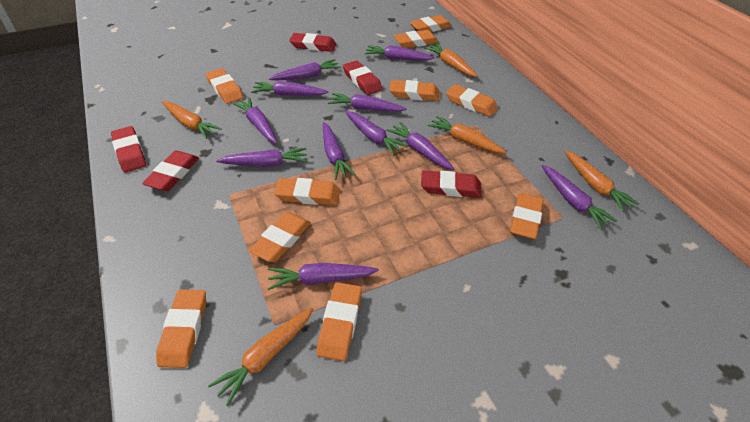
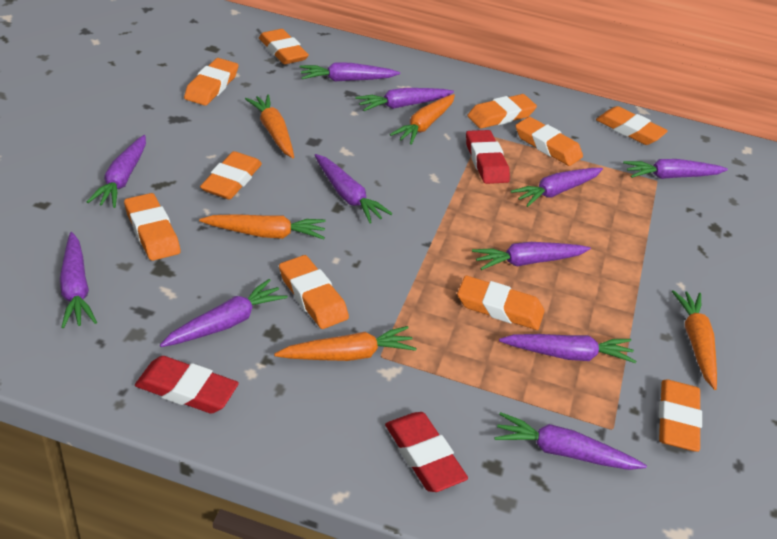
red eraser: 5 -> 3

